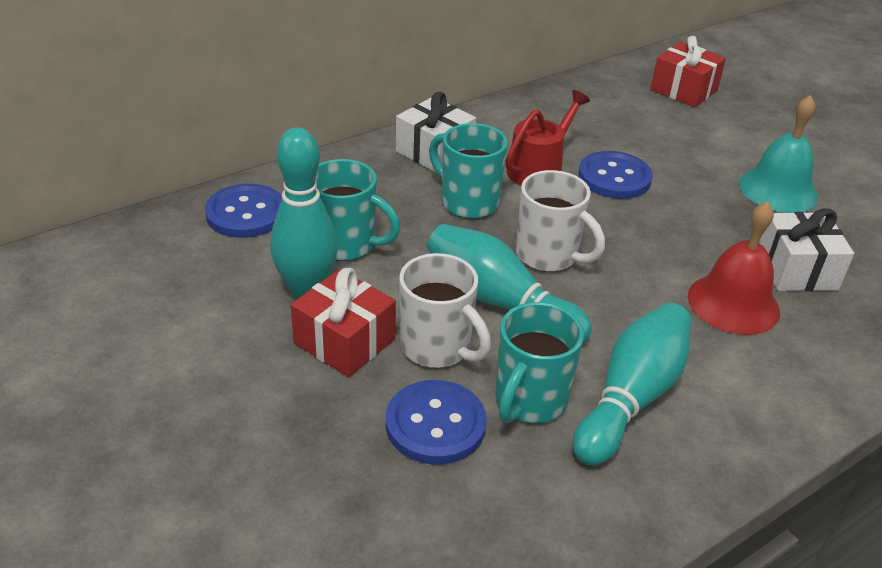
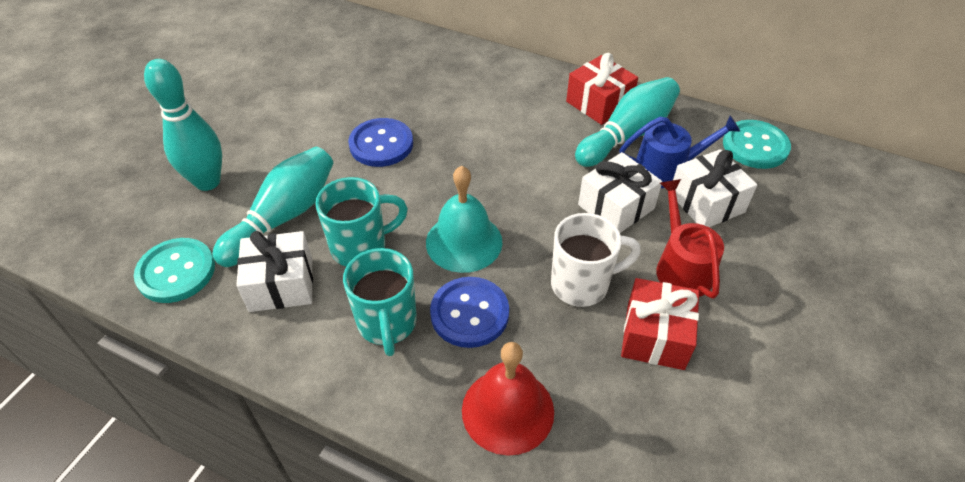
blue button: 3 -> 2
blue watering can: 0 -> 1
turquoise button: 0 -> 2
turquoise mug: 3 -> 2
white gift: 2 -> 3
white mug: 2 -> 1

